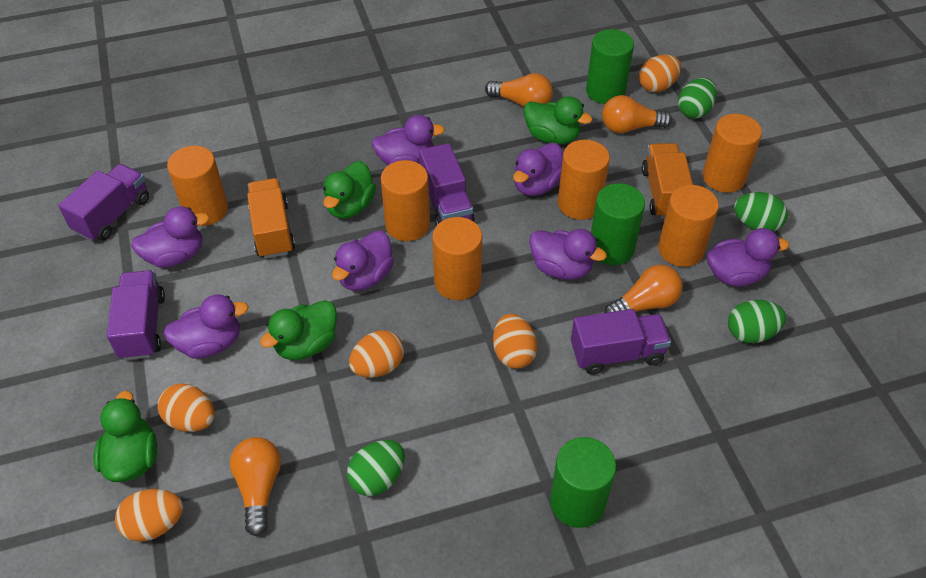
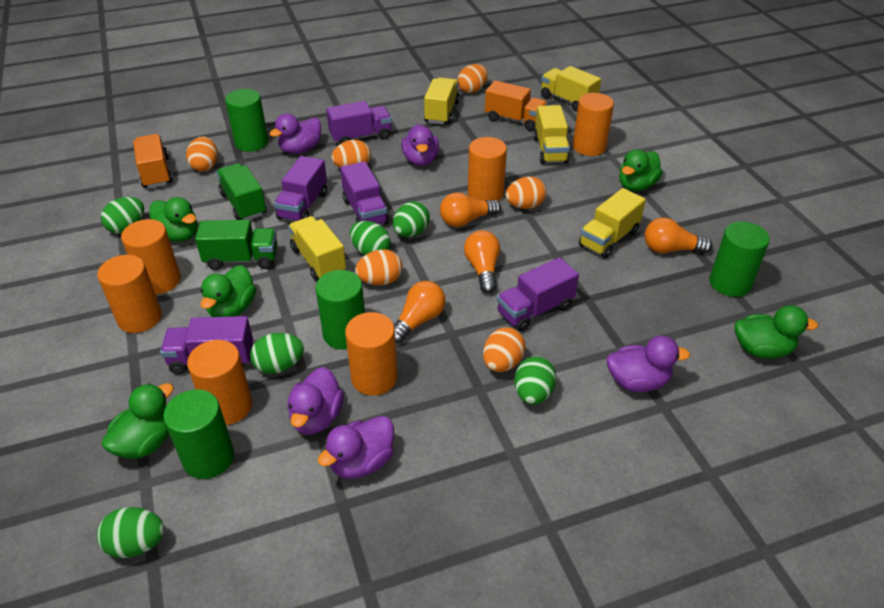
green cylinder: 3 -> 4
green duck: 4 -> 5
green egg: 4 -> 6
green truck: 0 -> 2
orange egg: 5 -> 6
purple duck: 7 -> 5
purple truck: 4 -> 5
yellow truck: 0 -> 5

